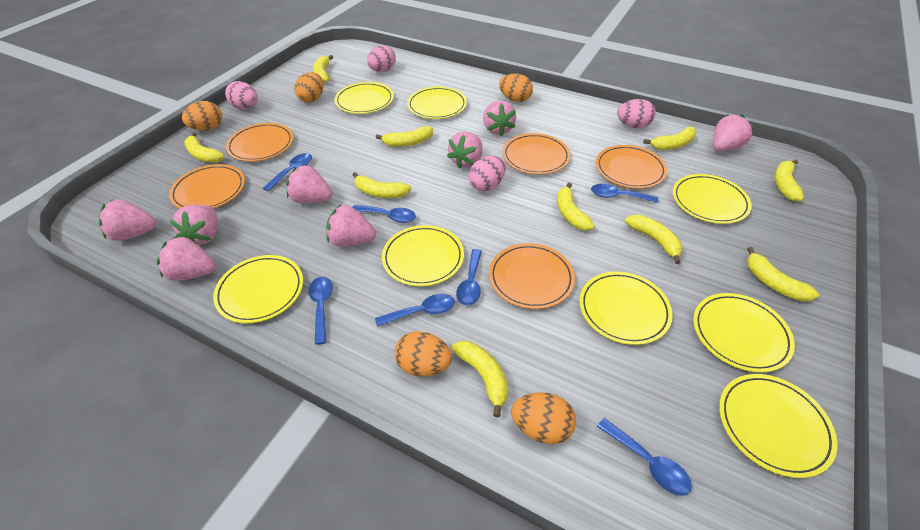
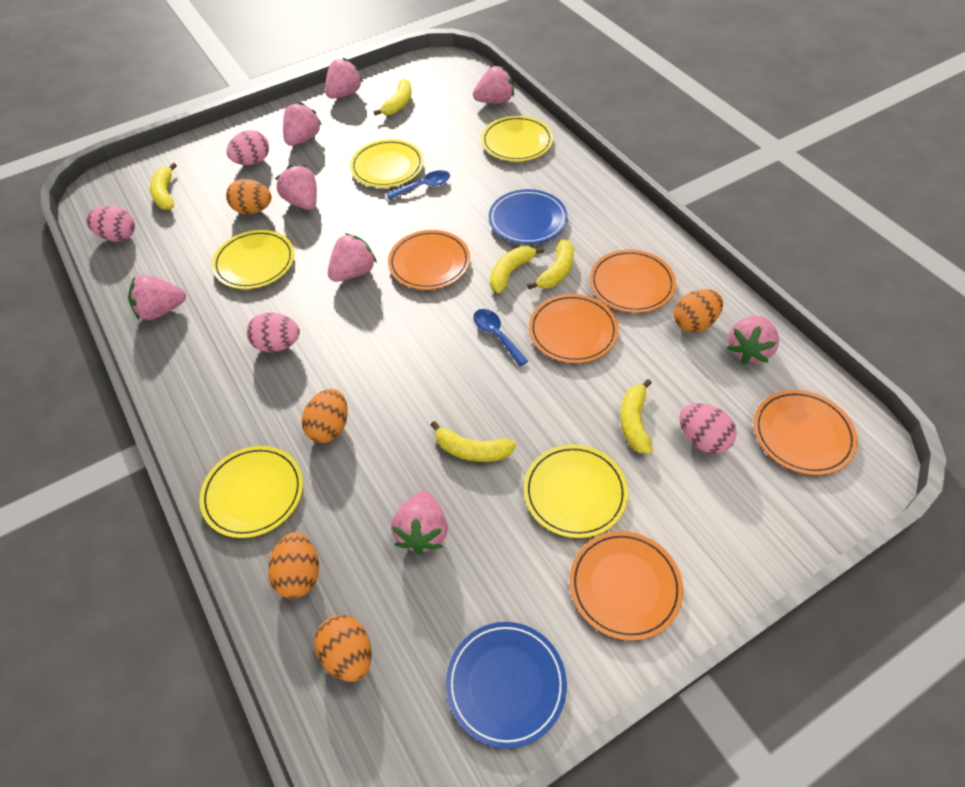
blue plate: 0 -> 2
blue spoon: 7 -> 2
yellow banana: 10 -> 6
yellow plate: 8 -> 5

